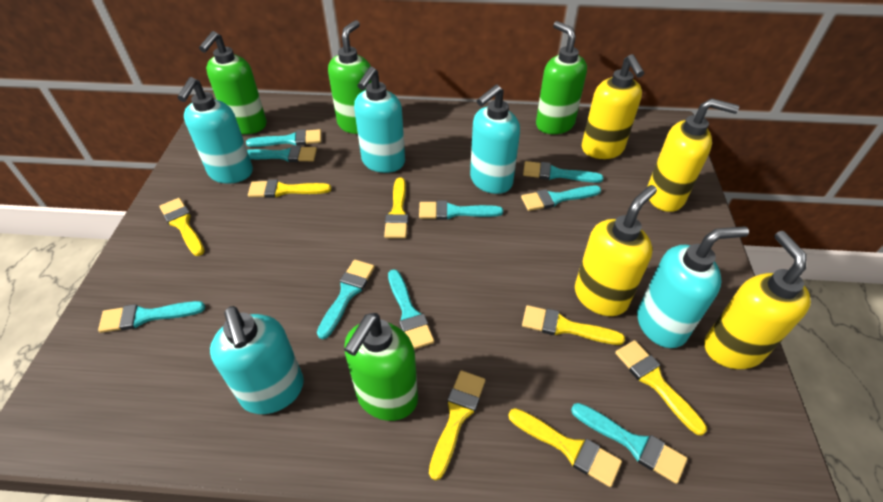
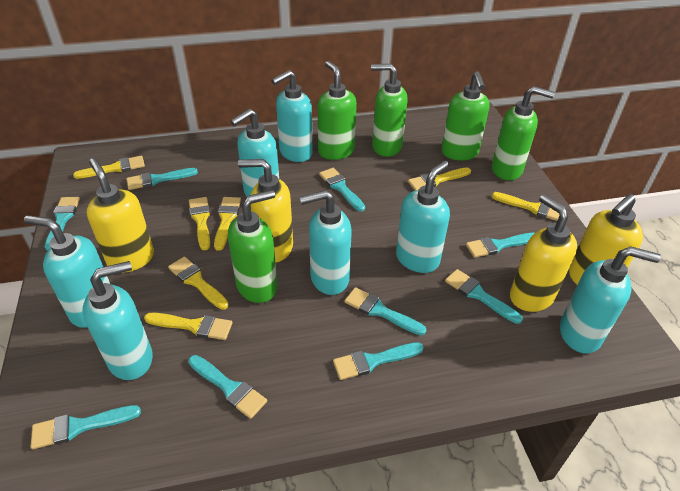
green soap dispenser: 4 -> 5
turquoise soap dispenser: 5 -> 7

